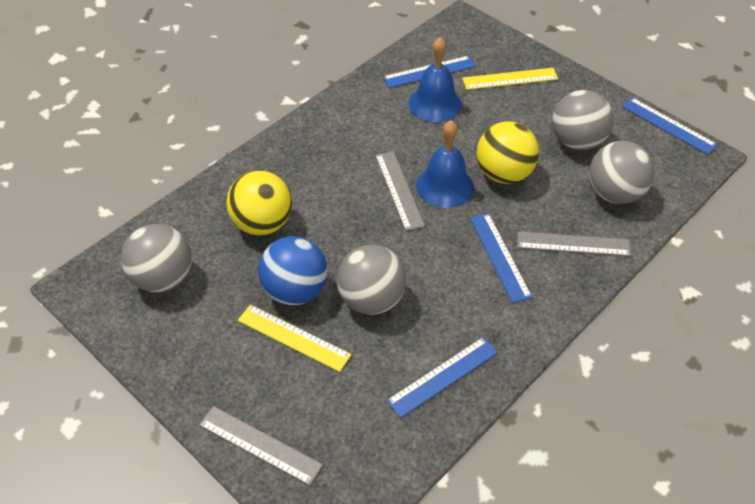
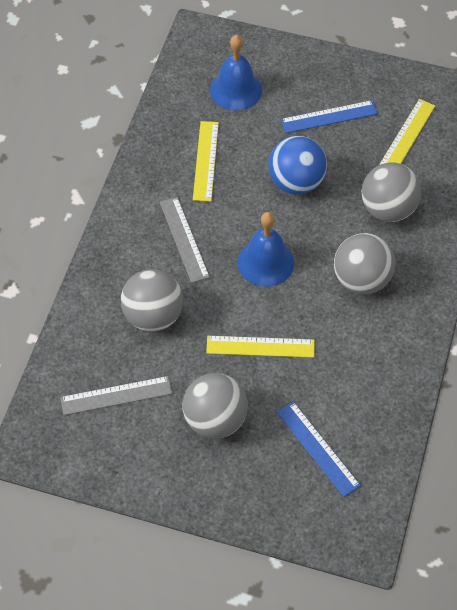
blue ruler: 4 -> 2
grey ruler: 3 -> 2
yellow ball: 2 -> 0
yellow ruler: 2 -> 3

